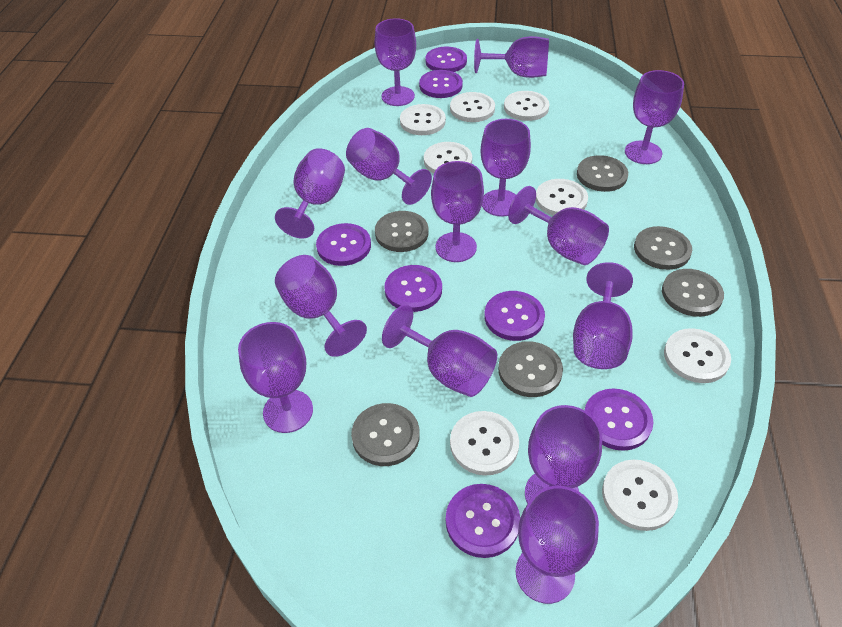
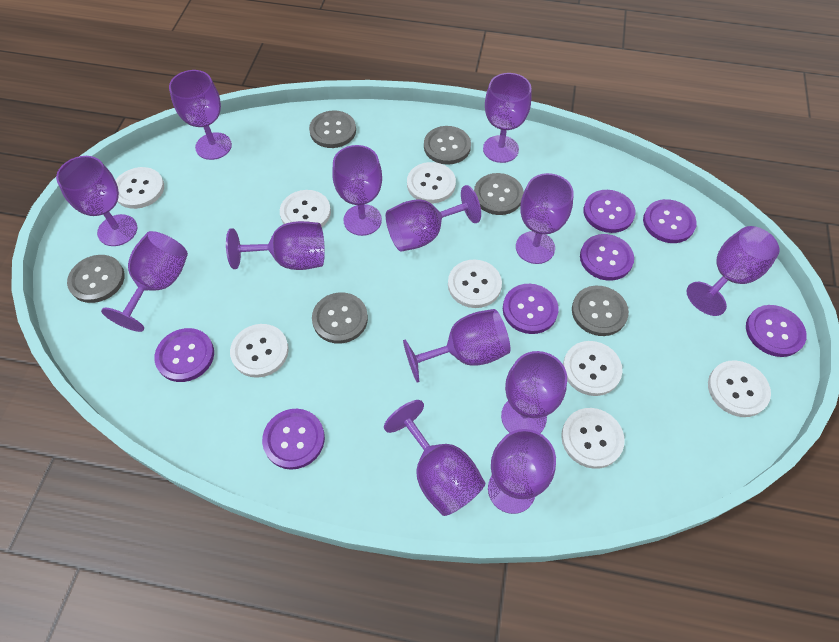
purple goblet: 14 -> 13

